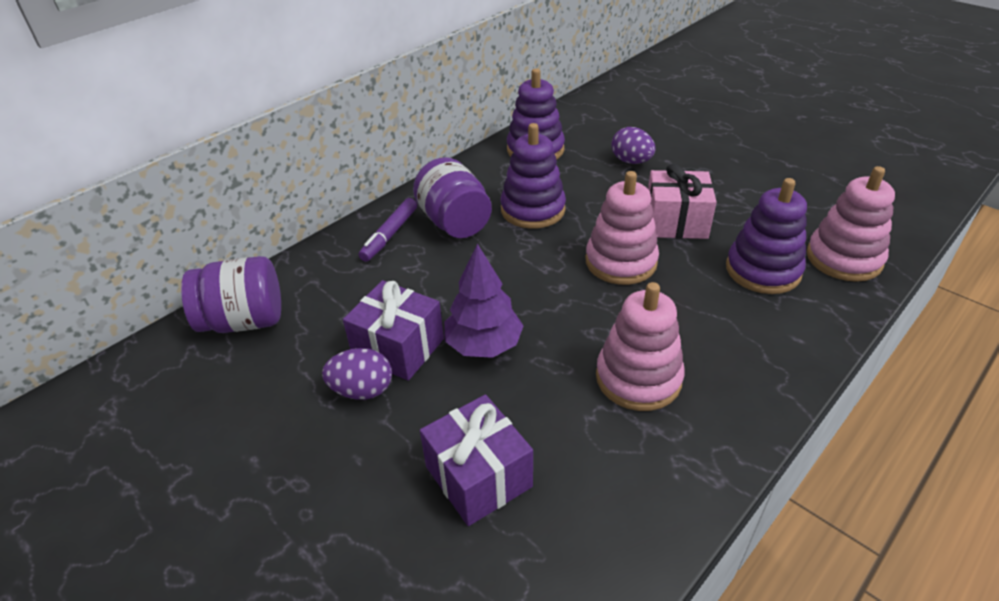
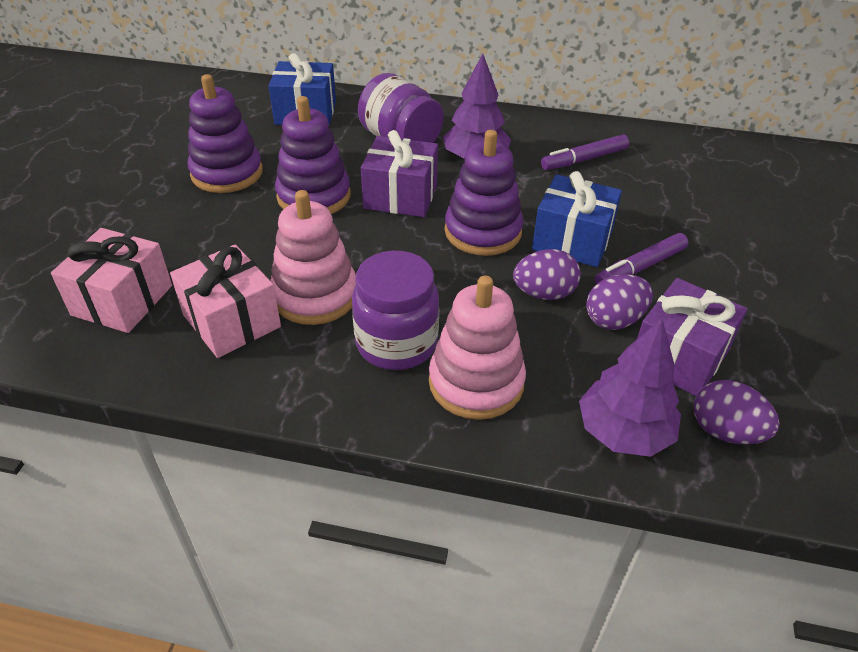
blue gift: 0 -> 2
pink gift: 1 -> 2
pink stacking toy: 3 -> 2
purple egg: 2 -> 3
purple marker: 1 -> 2
purple tree: 1 -> 2

